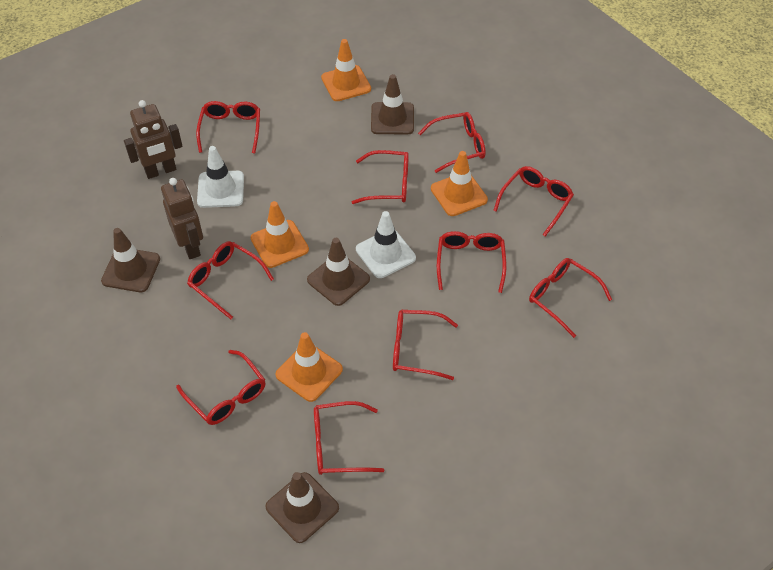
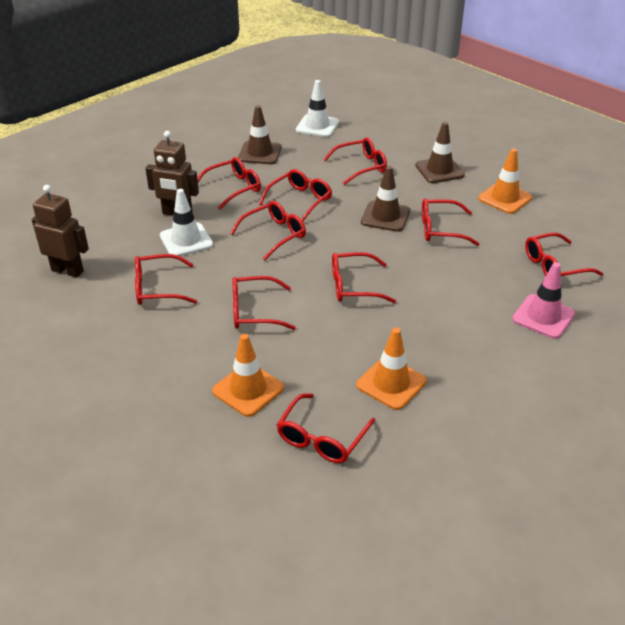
brown traffic cone: 4 -> 3
orange traffic cone: 4 -> 3
pink traffic cone: 0 -> 1

